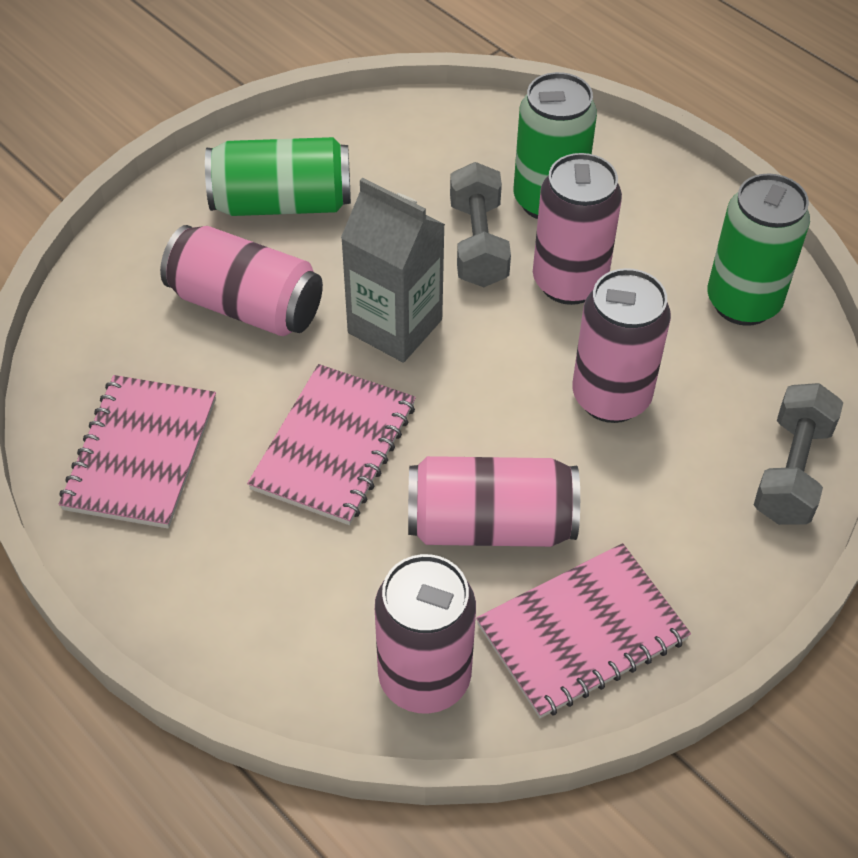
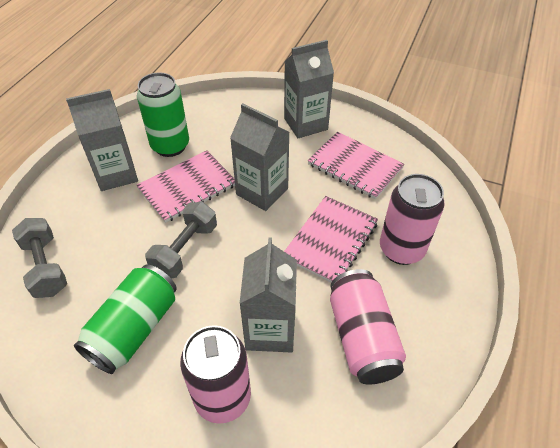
green can: 3 -> 2
grey carton: 1 -> 4
pink can: 5 -> 3

